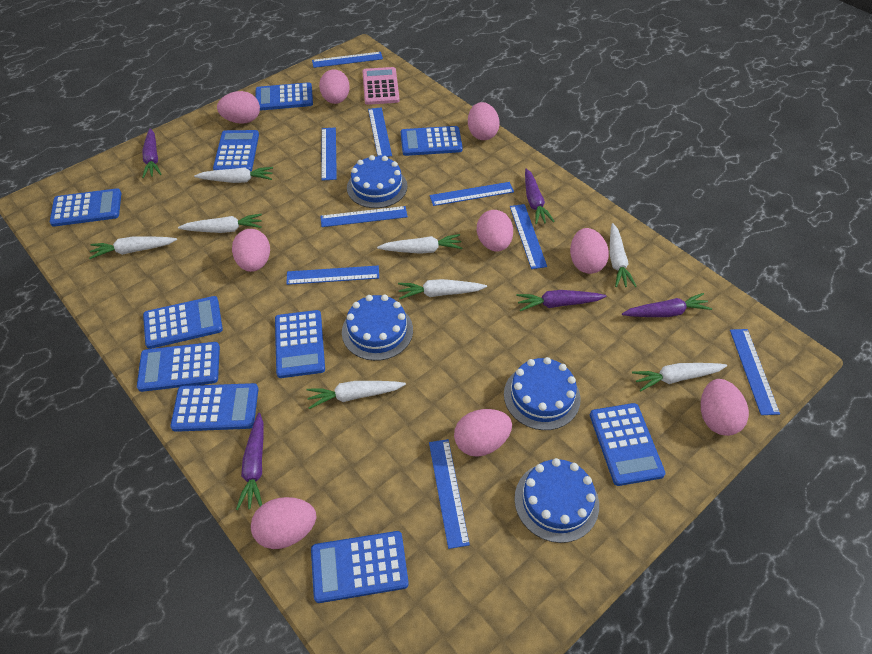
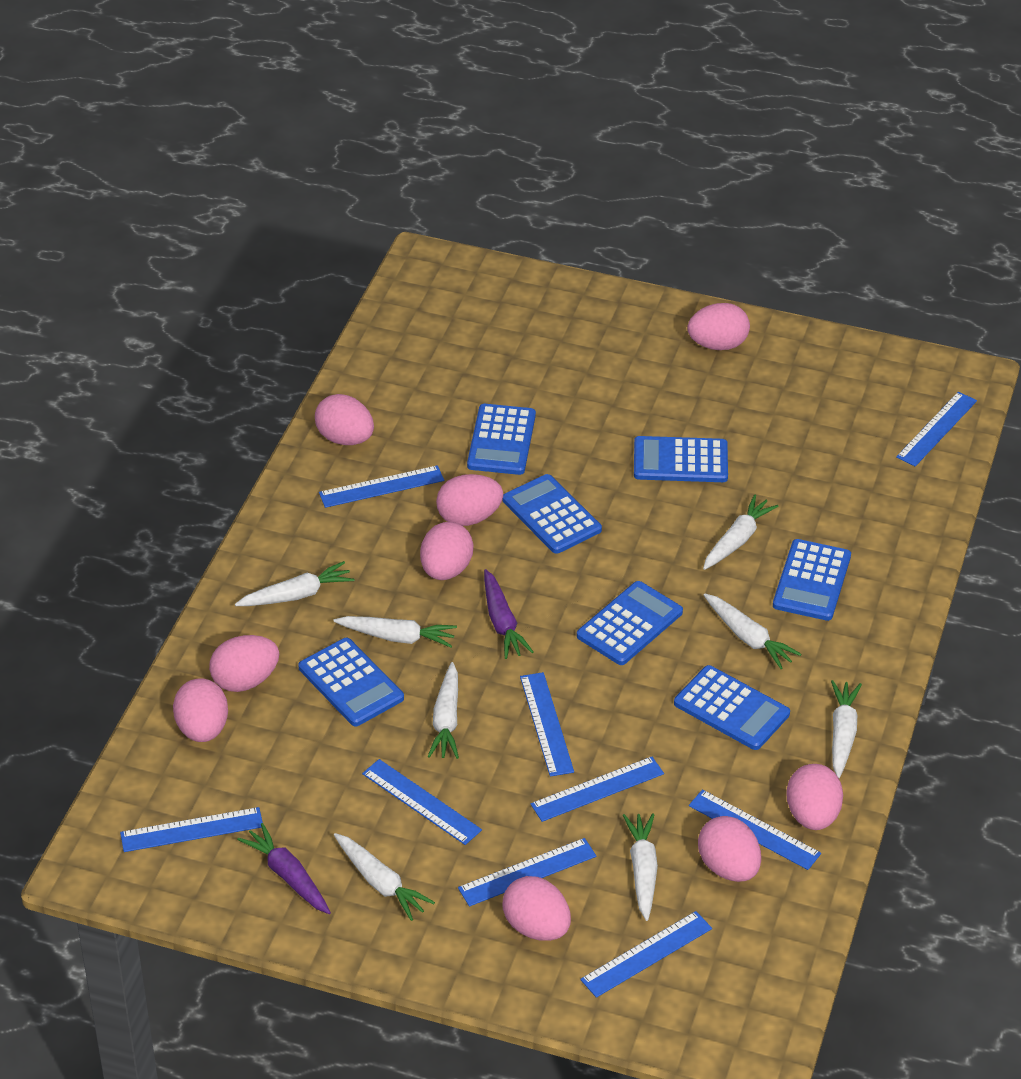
blue cake: 4 -> 0
blue calculator: 10 -> 7
pink calculator: 1 -> 0
purple carrot: 5 -> 2

